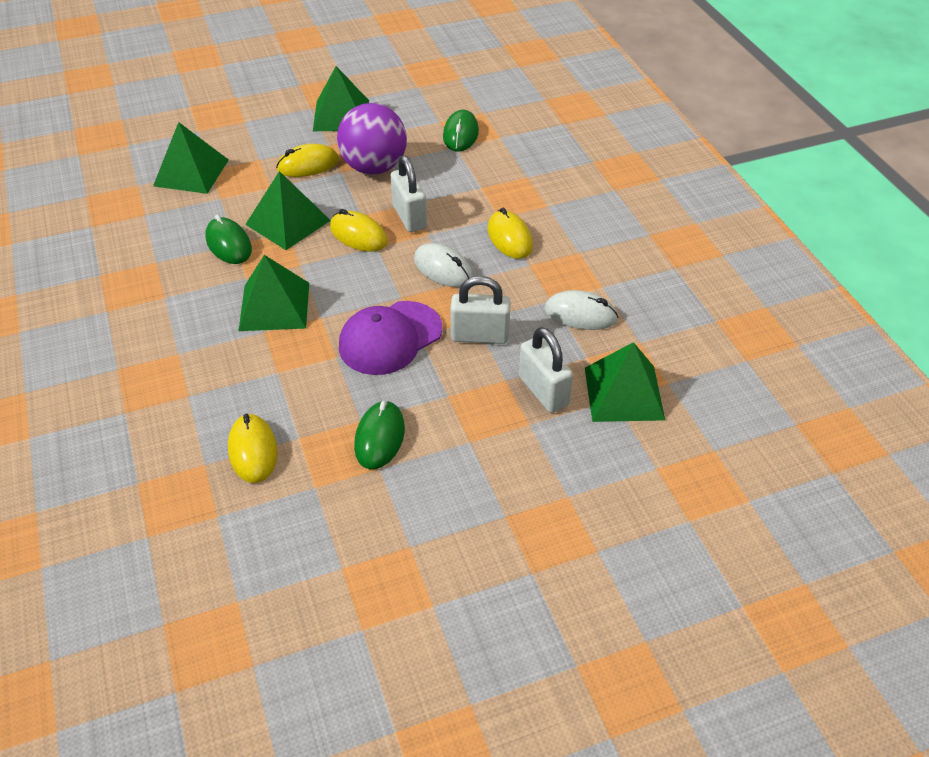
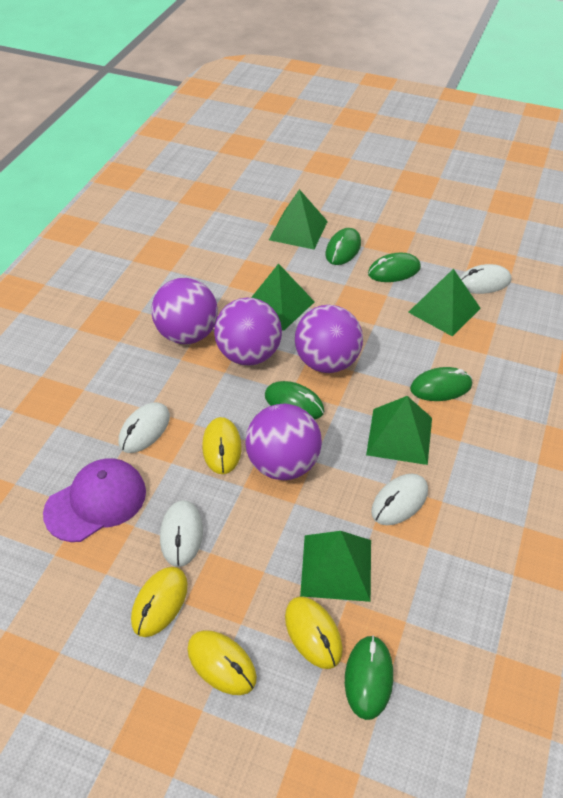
green mouse: 3 -> 5
purple ball: 1 -> 4
white mouse: 2 -> 4
white padlock: 3 -> 0

